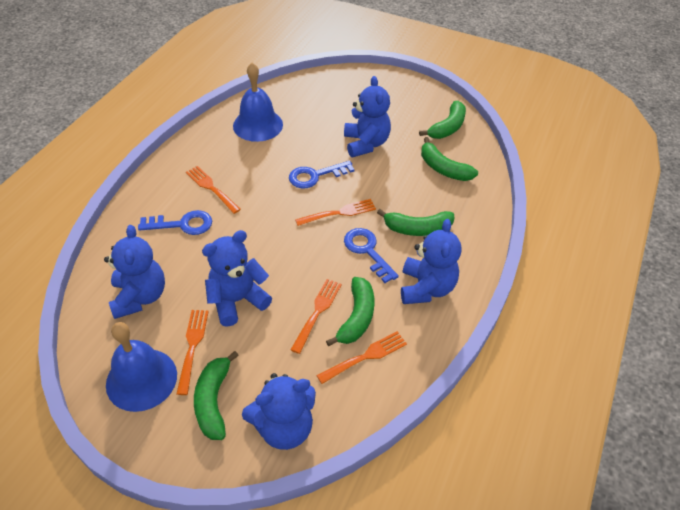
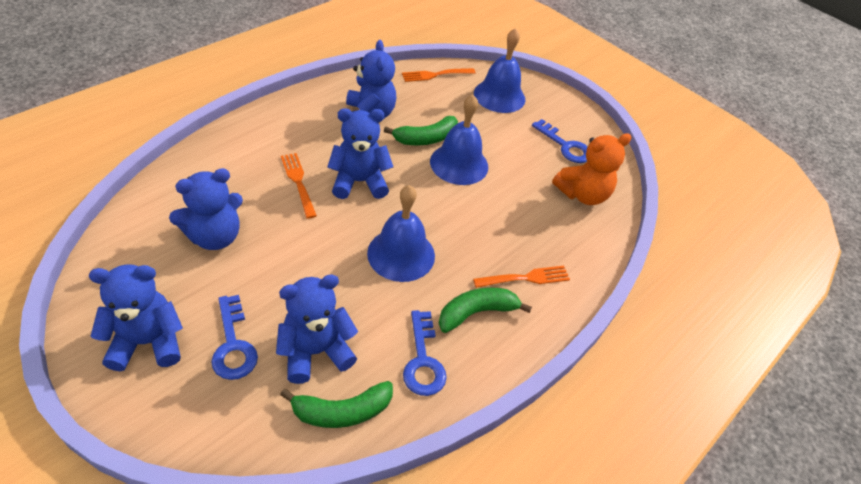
blue bell: 2 -> 3
green banana: 5 -> 3
orange fork: 5 -> 3
orange teddy bear: 0 -> 1

